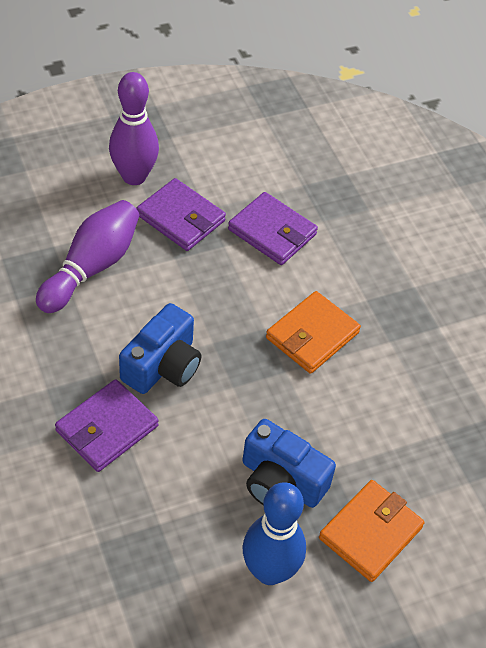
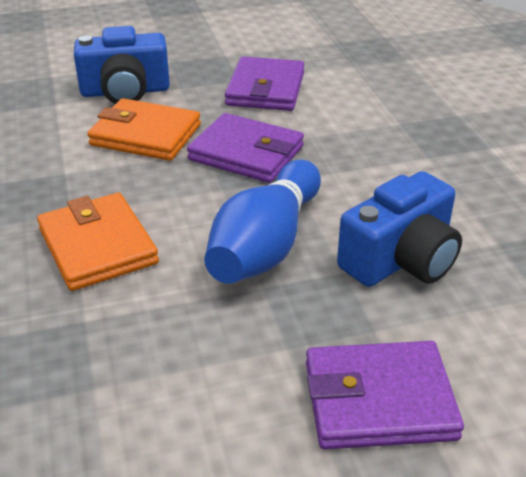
purple bowling pin: 2 -> 0

